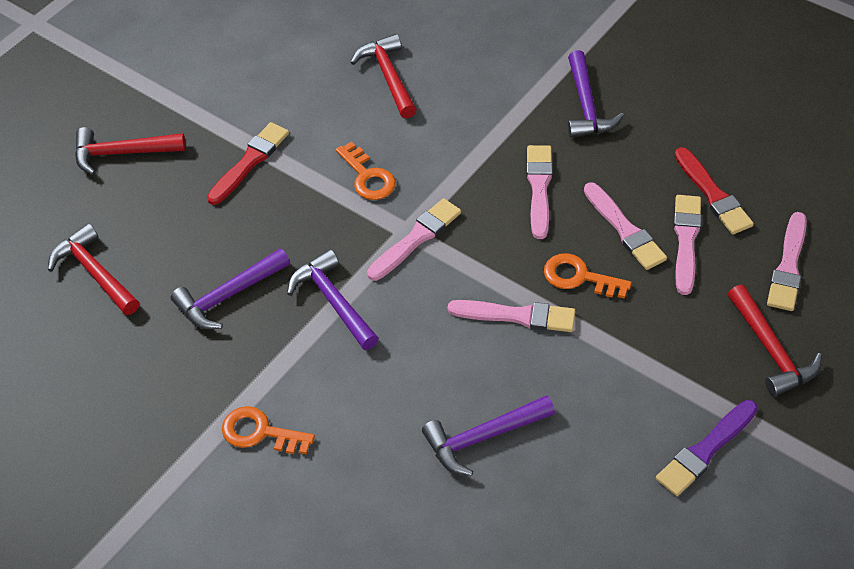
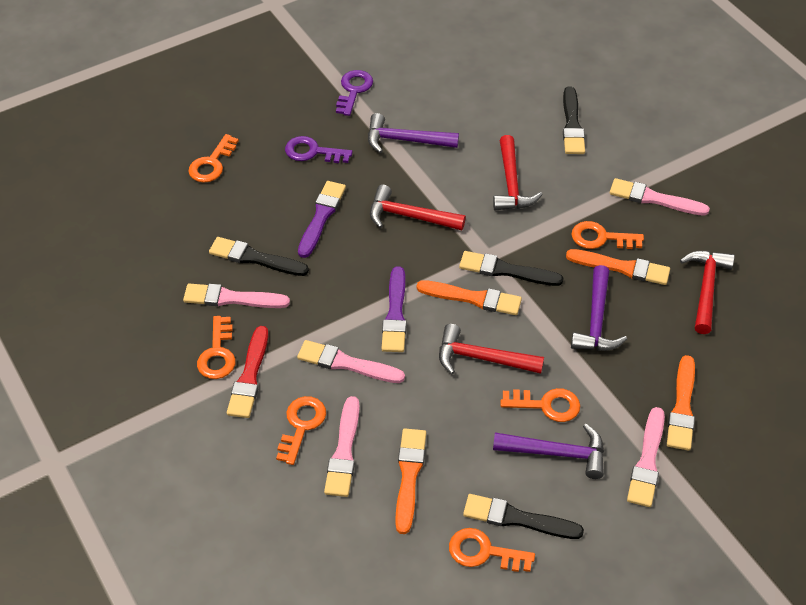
black brush: 0 -> 4
orange brush: 0 -> 4
orange key: 3 -> 6
pink brush: 6 -> 5
purple brush: 1 -> 2
purple hammer: 4 -> 3
purple key: 0 -> 2
red brush: 2 -> 1

